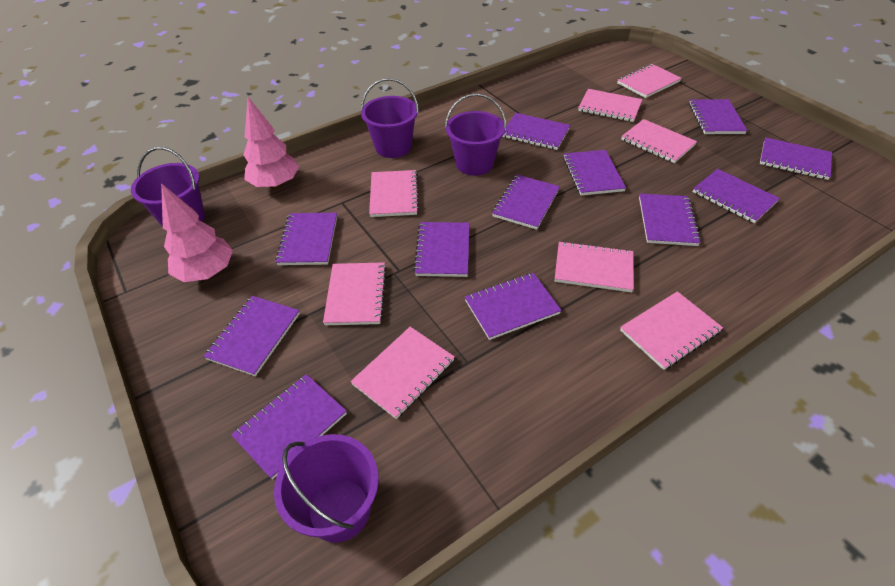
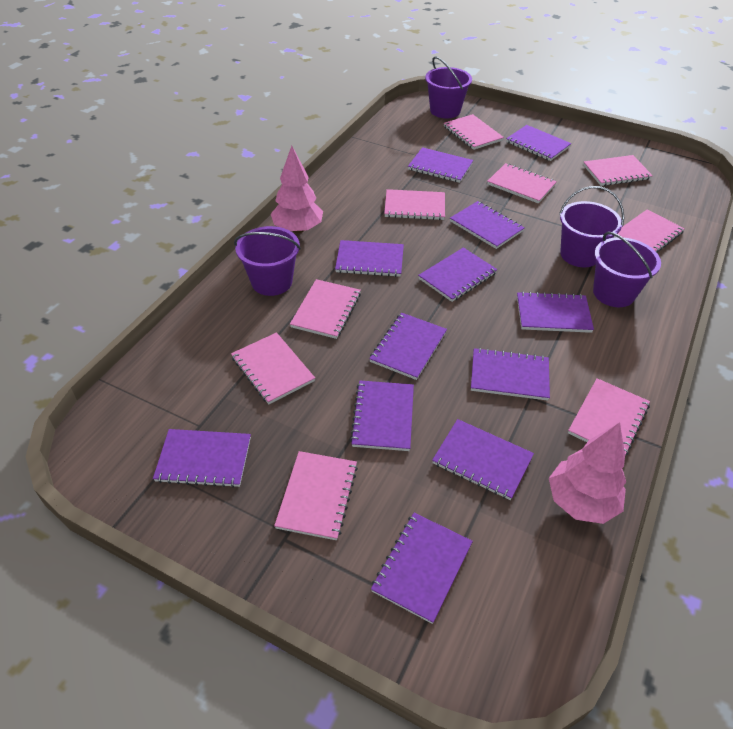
pink notebook: 8 -> 9

